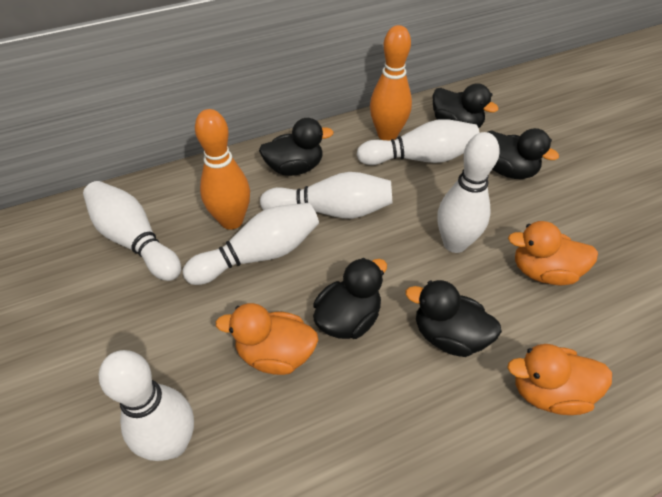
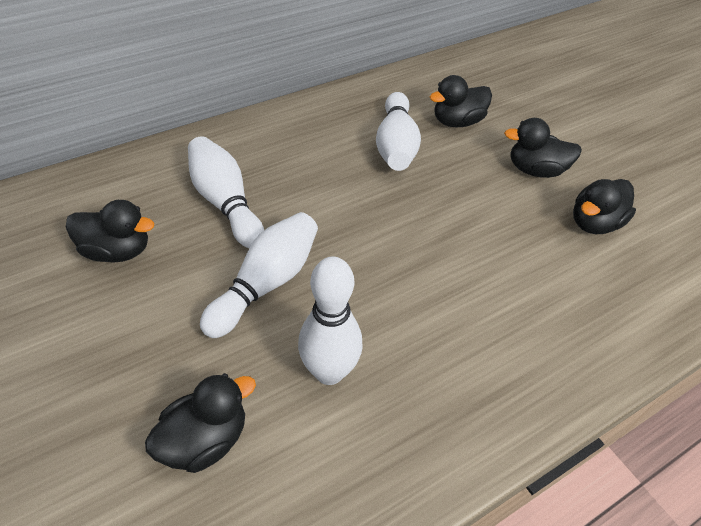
orange bowling pin: 2 -> 0
orange duck: 3 -> 0
white bowling pin: 6 -> 4

